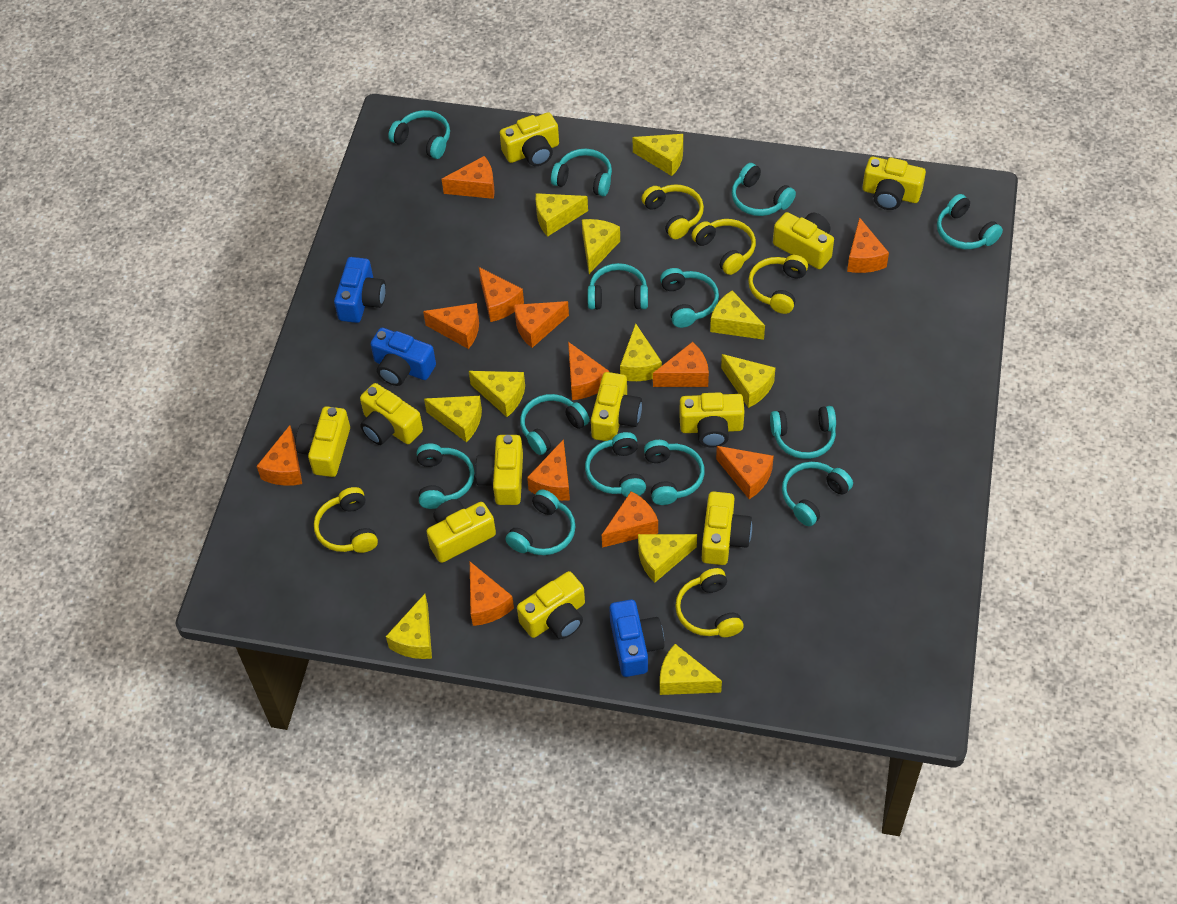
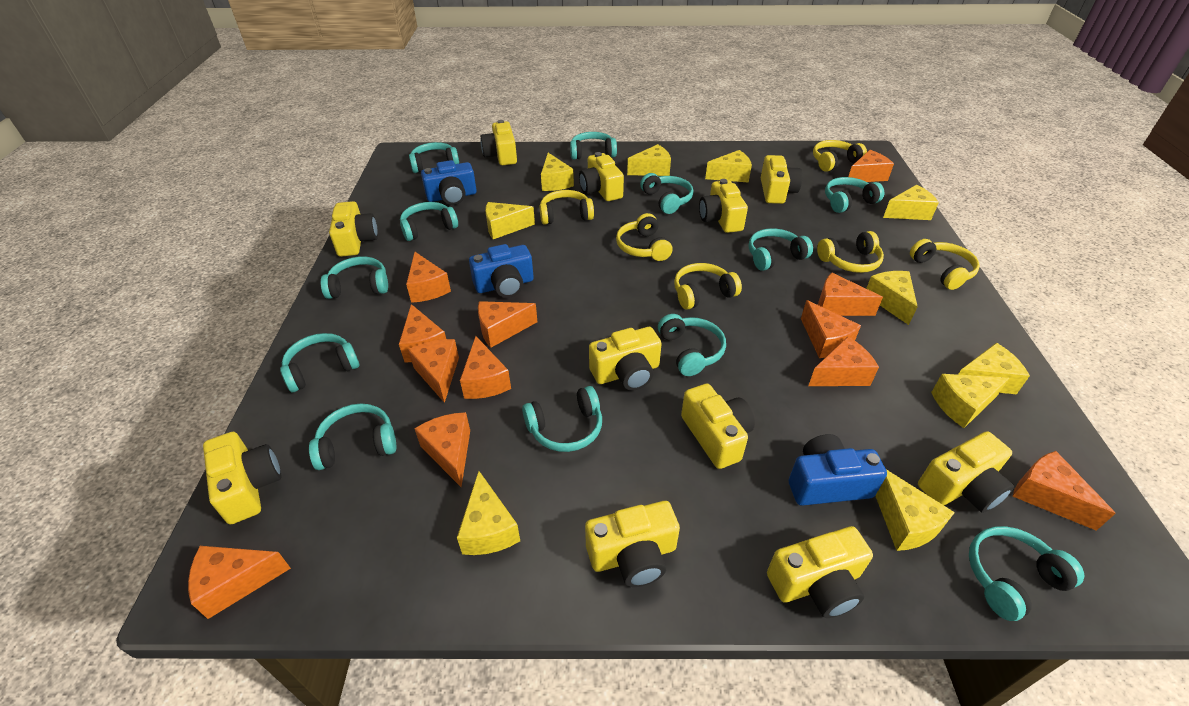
turquoise headphones: 13 -> 12
yellow cheese: 11 -> 10
yellow headphones: 5 -> 6

